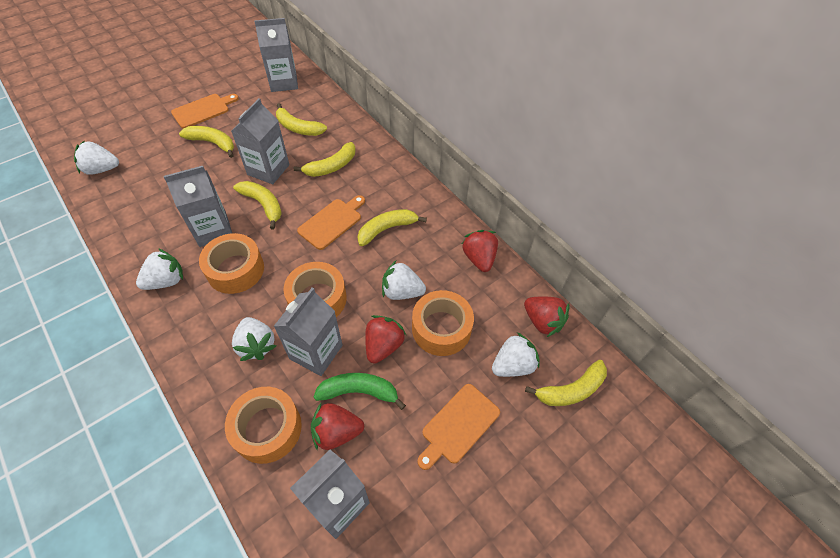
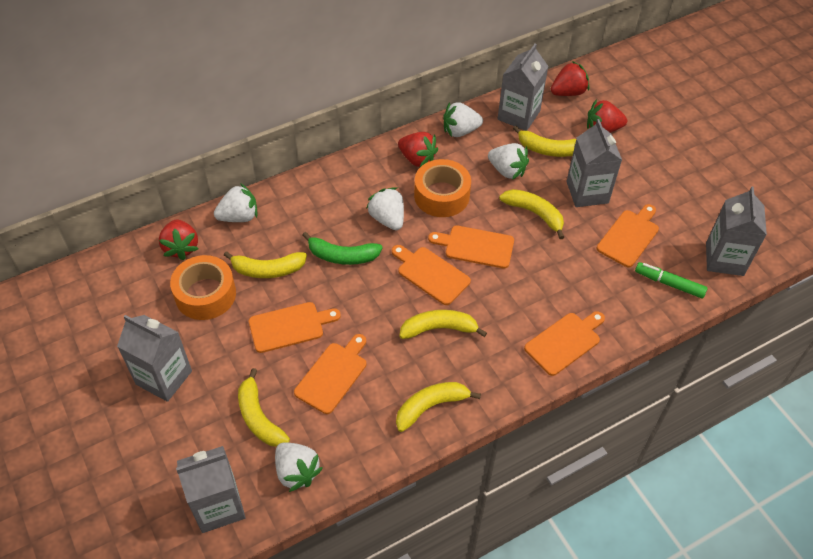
green marker: 0 -> 1
orange cutting board: 3 -> 6
orange tape: 4 -> 2

